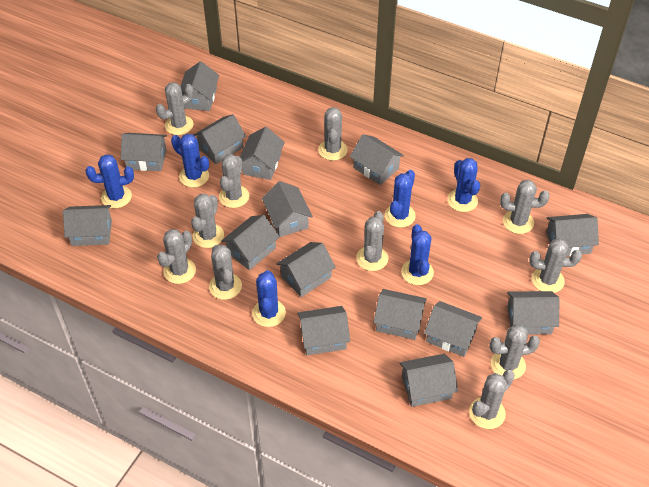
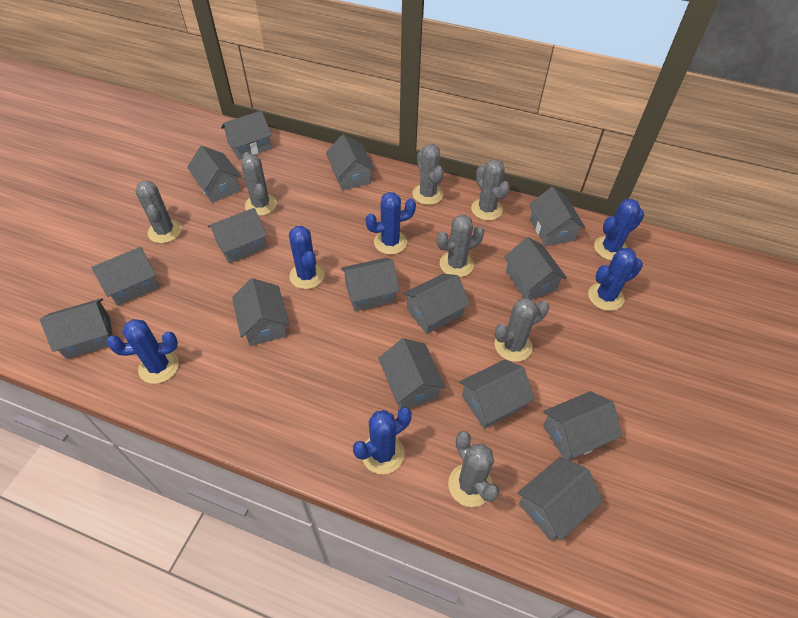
grey cactus: 11 -> 7

